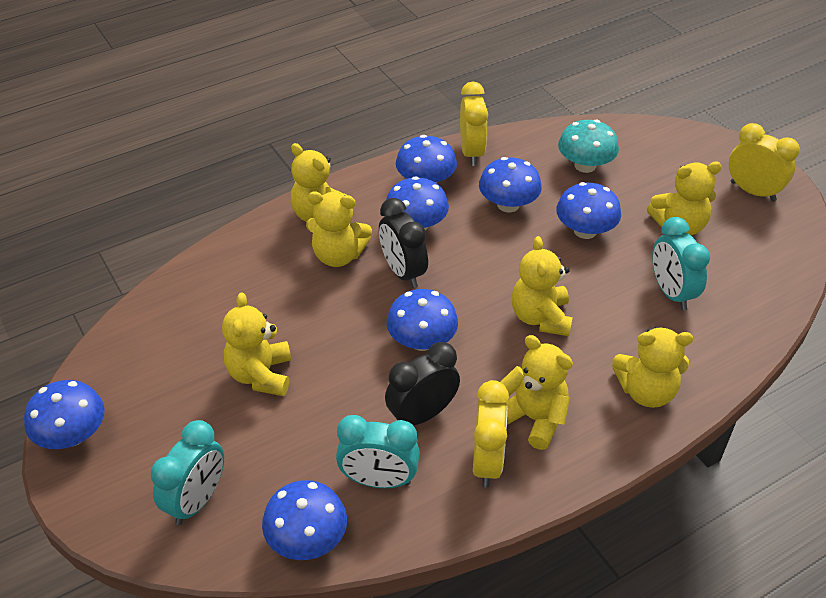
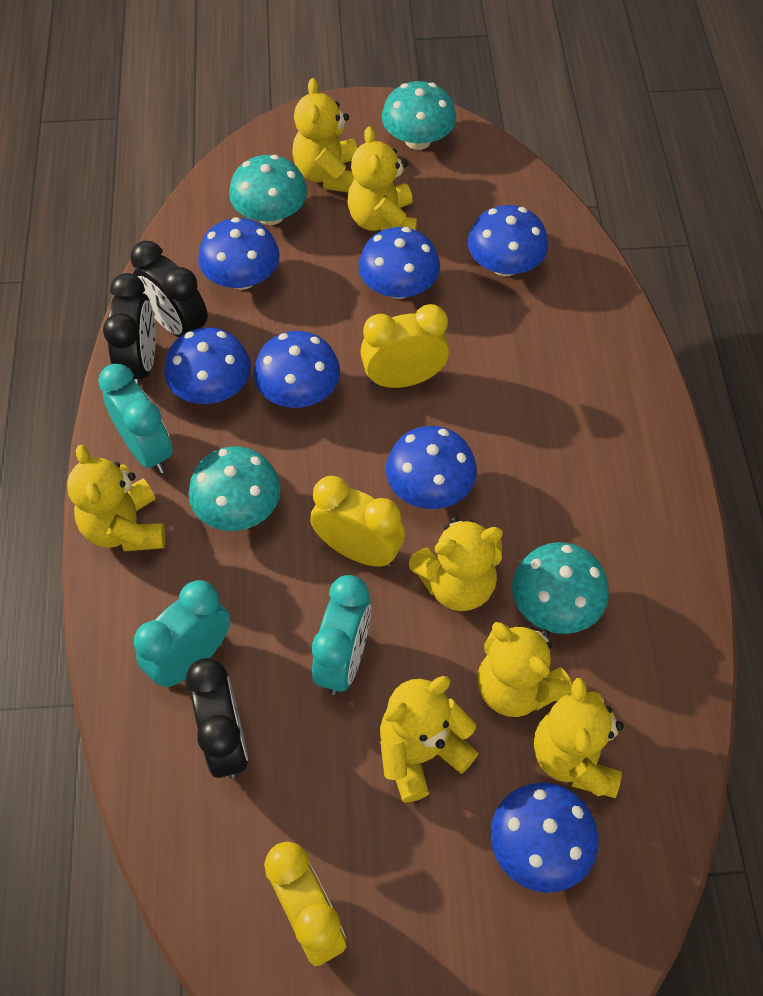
black clock: 2 -> 3
turquoise mushroom: 1 -> 4

